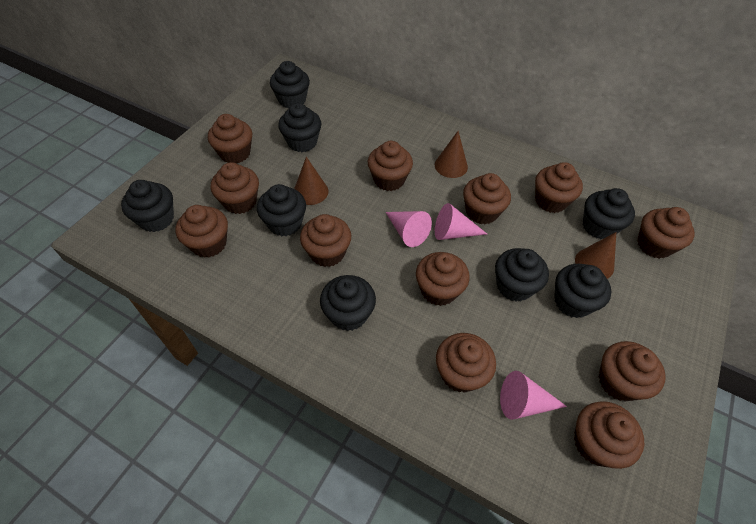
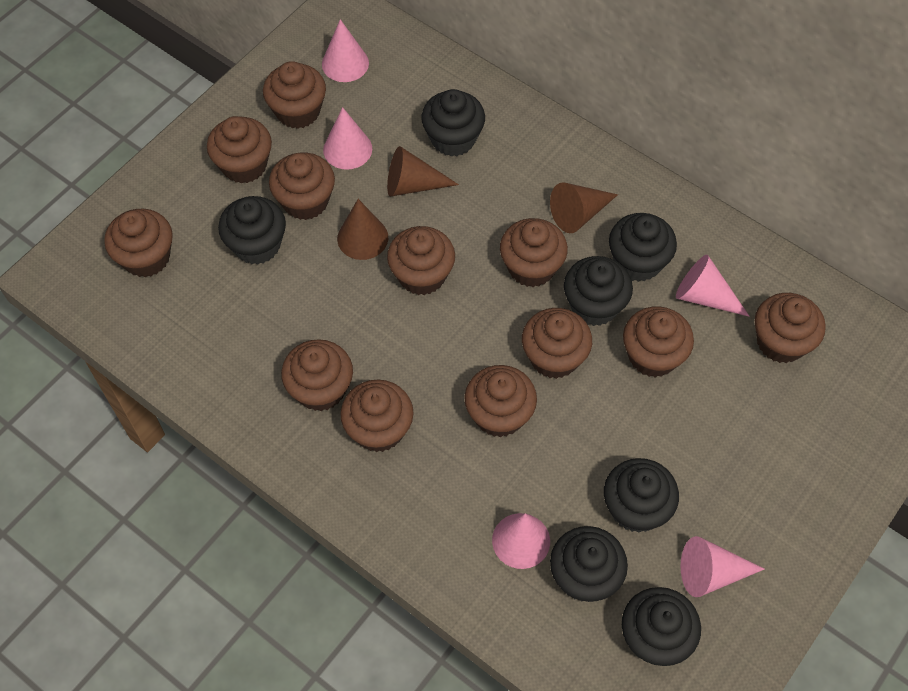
black cupcake: 8 -> 7
pink cone: 3 -> 5

